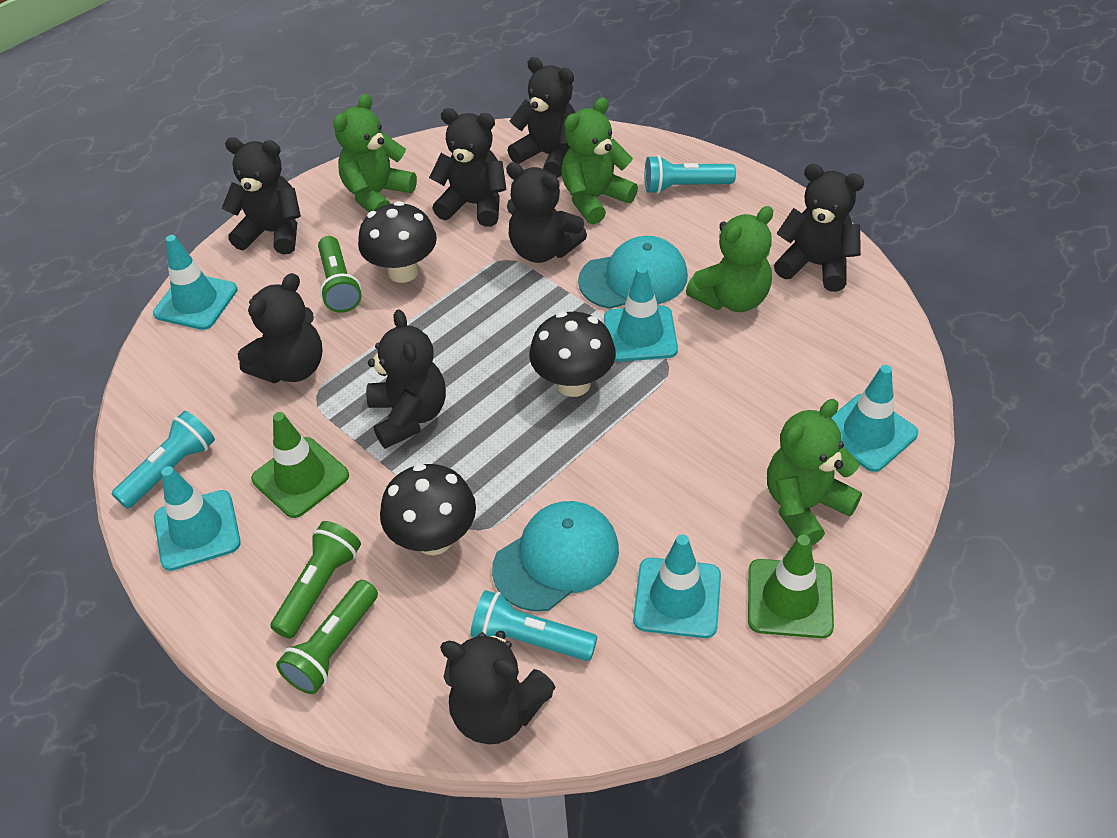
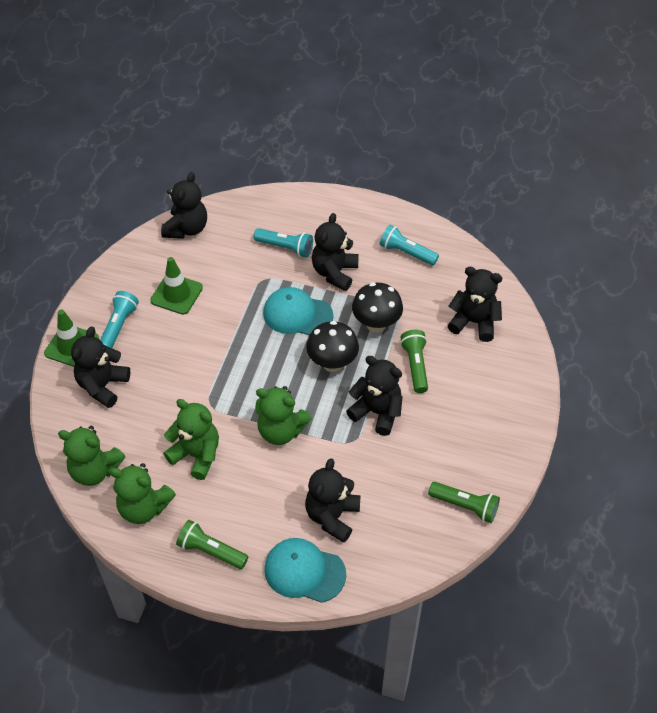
black mushroom: 3 -> 2
black teddy bear: 8 -> 6
turquoise traffic cone: 5 -> 0

